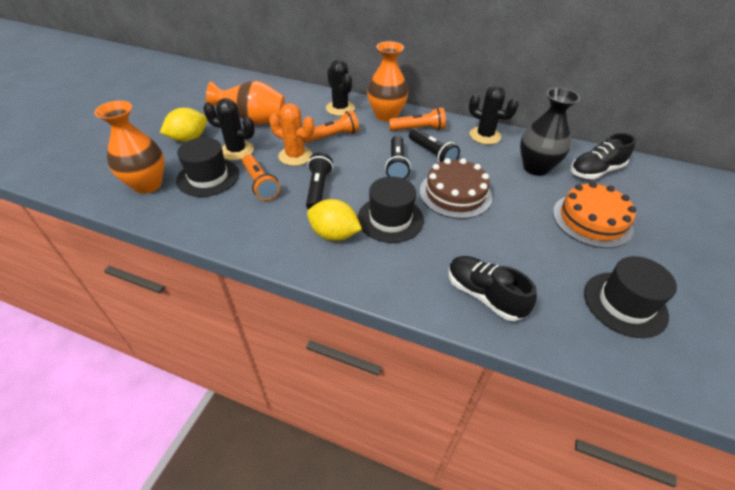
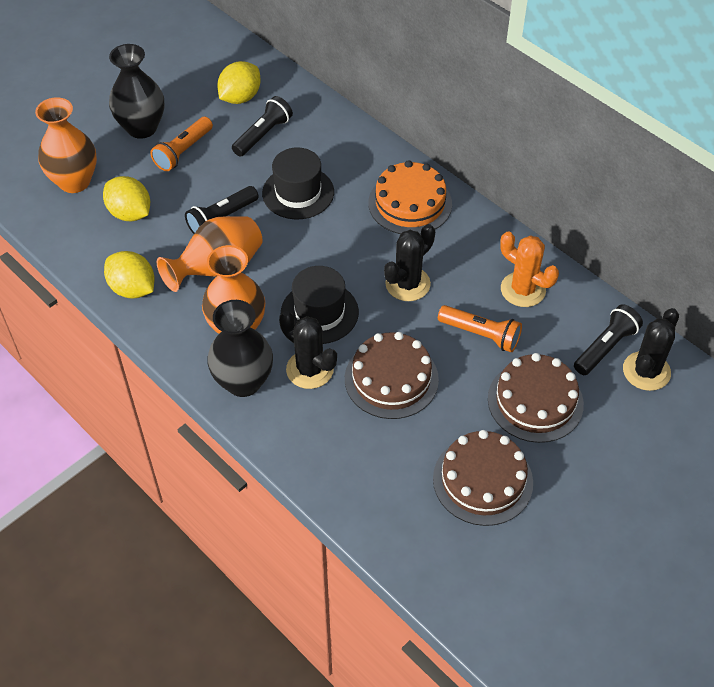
black hat: 3 -> 2
black shoe: 2 -> 0
black vase: 1 -> 2
brown cake: 1 -> 3
orange flashlight: 3 -> 2
yellow lemon: 2 -> 3

